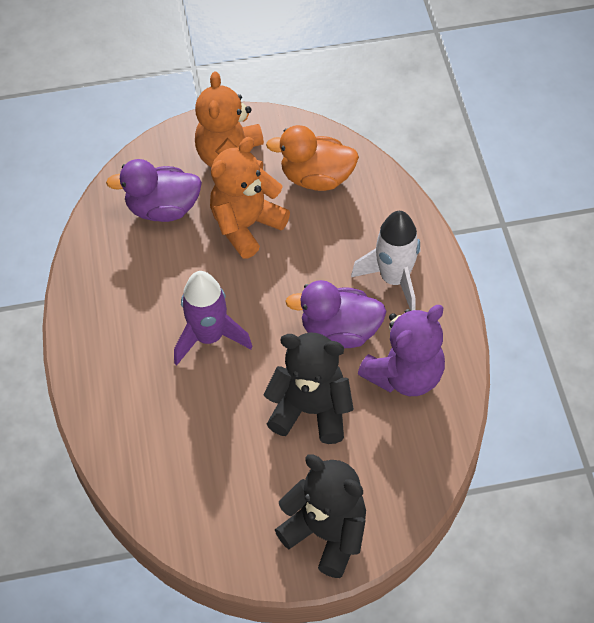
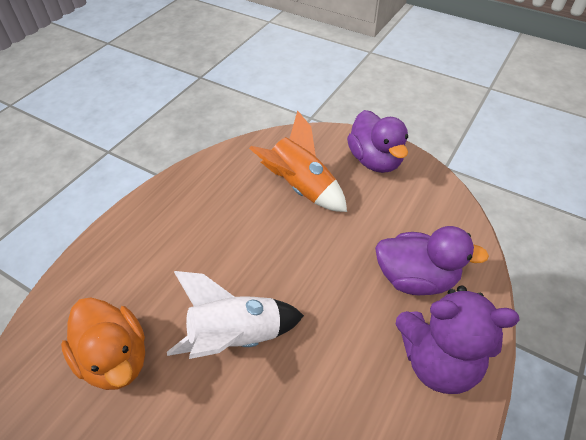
black teddy bear: 2 -> 0
orange rocket: 0 -> 1
orange teddy bear: 2 -> 0
purple rocket: 1 -> 0

